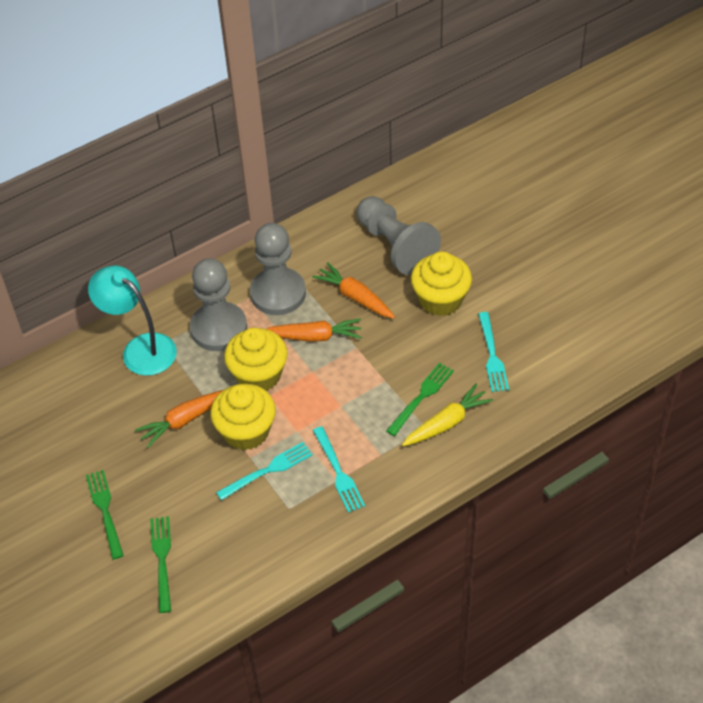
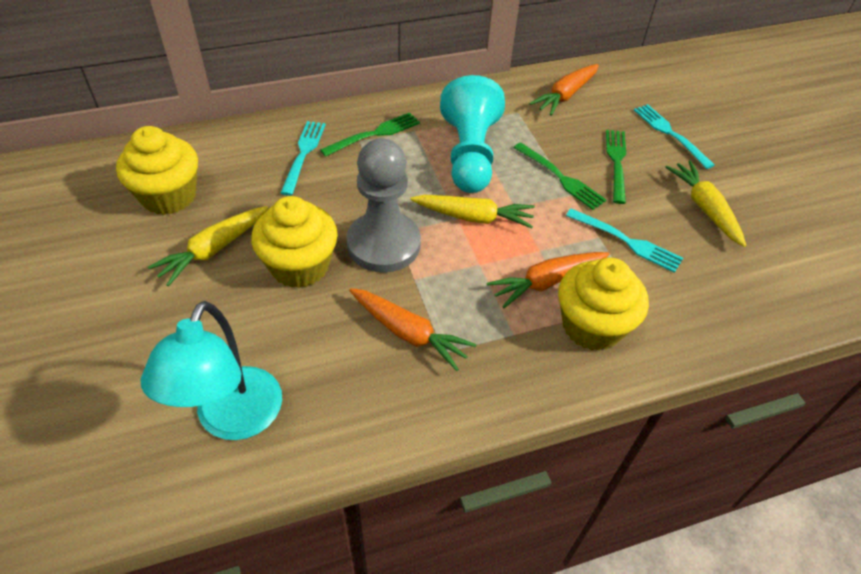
grey pawn: 3 -> 1
turquoise pawn: 0 -> 1
yellow carrot: 1 -> 3

